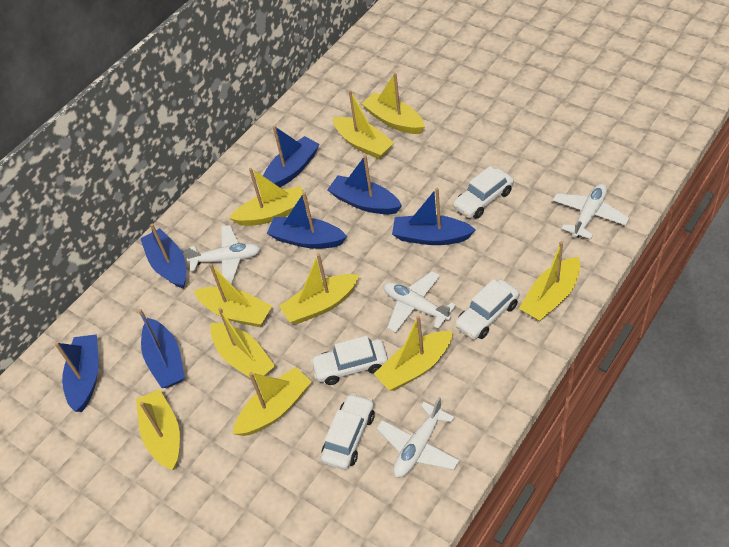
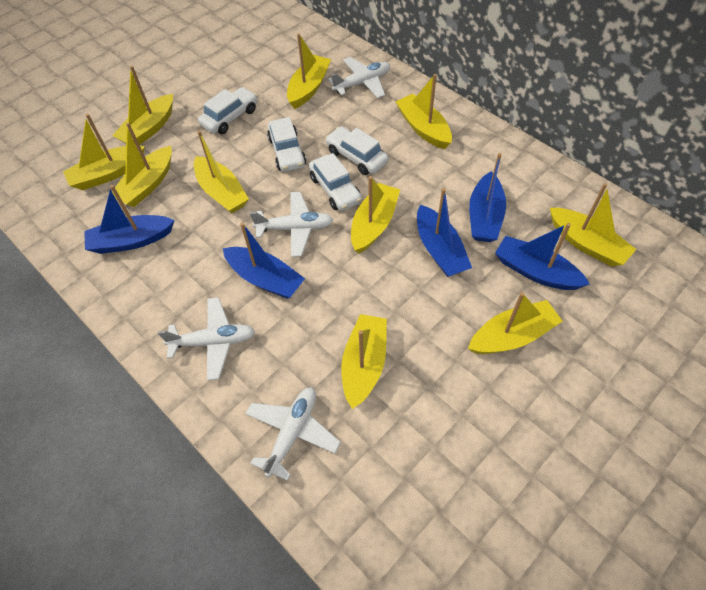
blue boat: 7 -> 5

